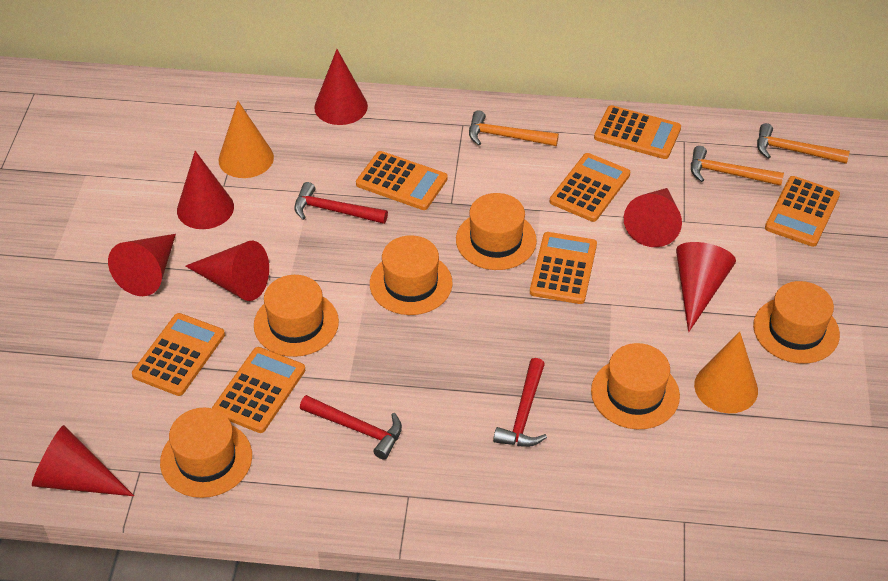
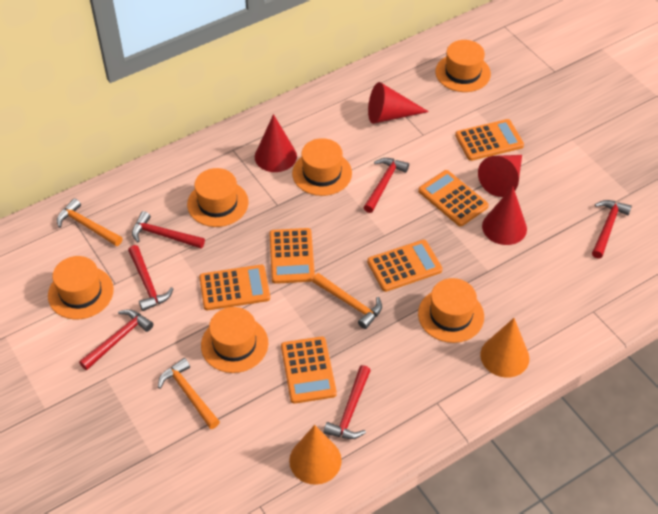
orange calculator: 7 -> 6
red cone: 7 -> 4
red hammer: 3 -> 6

